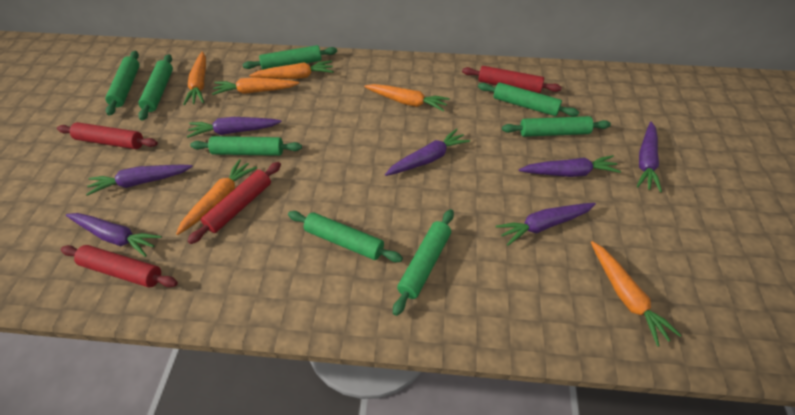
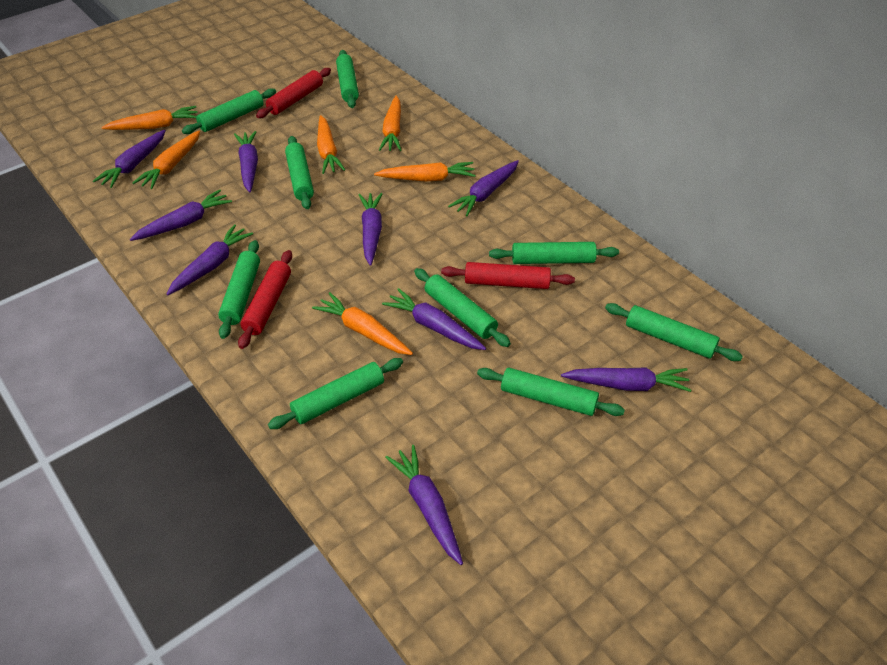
green rolling pin: 8 -> 9
purple carrot: 7 -> 9
red rolling pin: 4 -> 3

